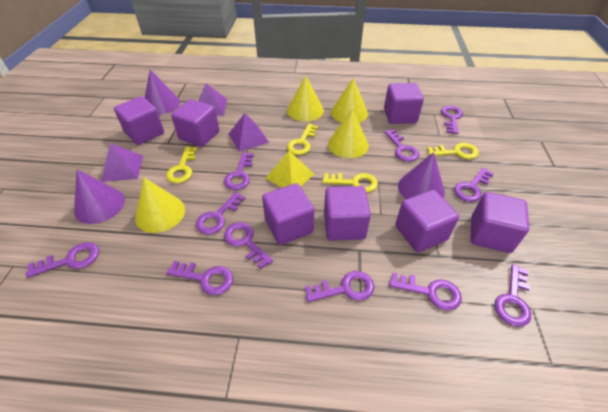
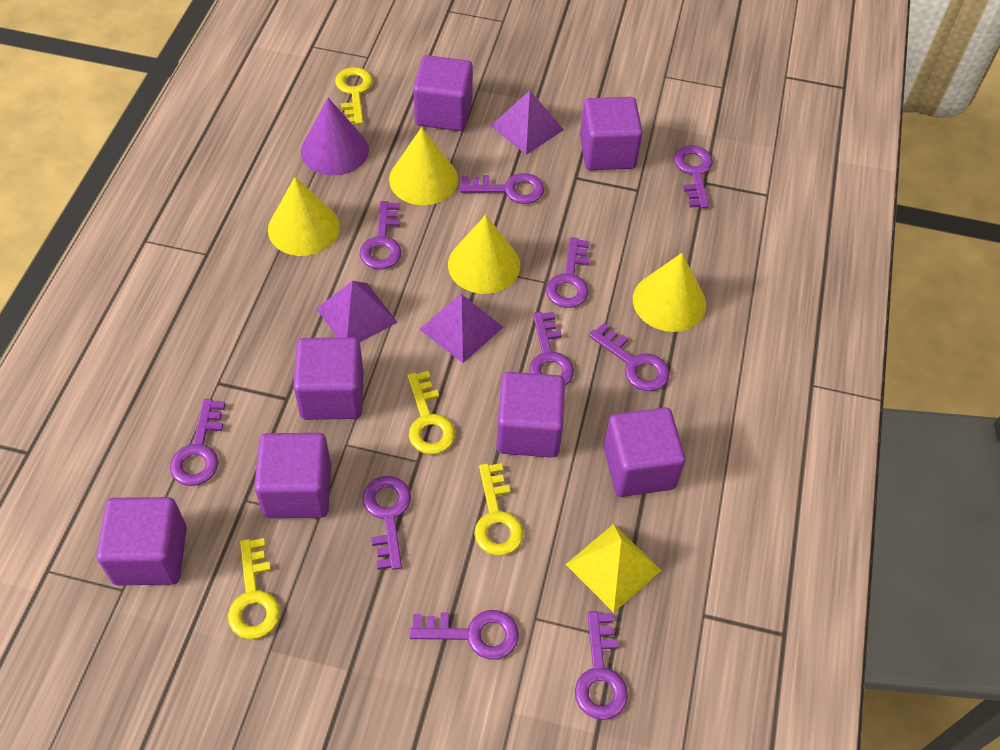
purple cone: 3 -> 1
purple key: 11 -> 10

